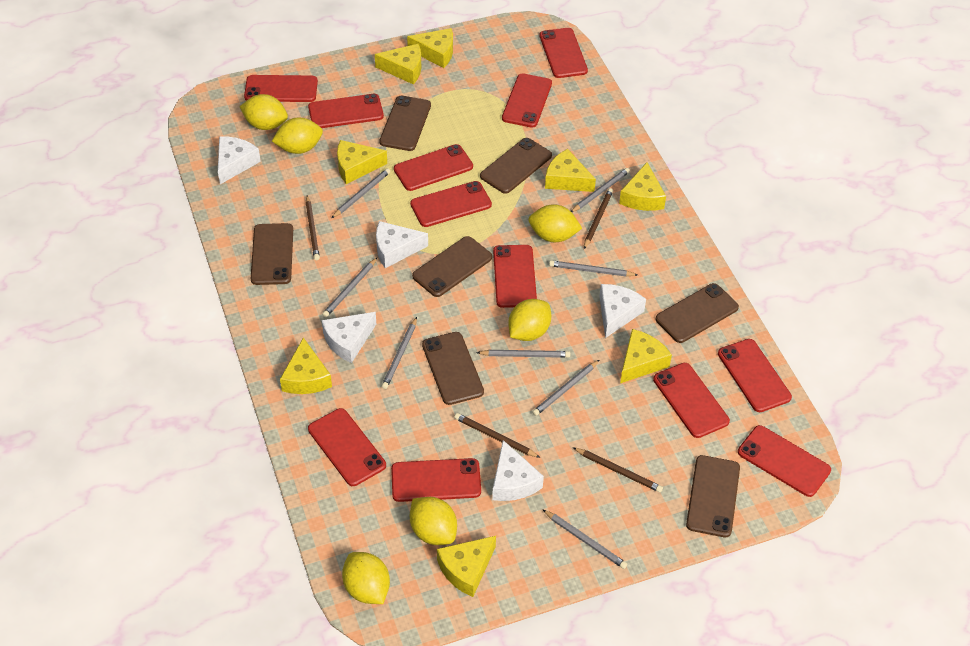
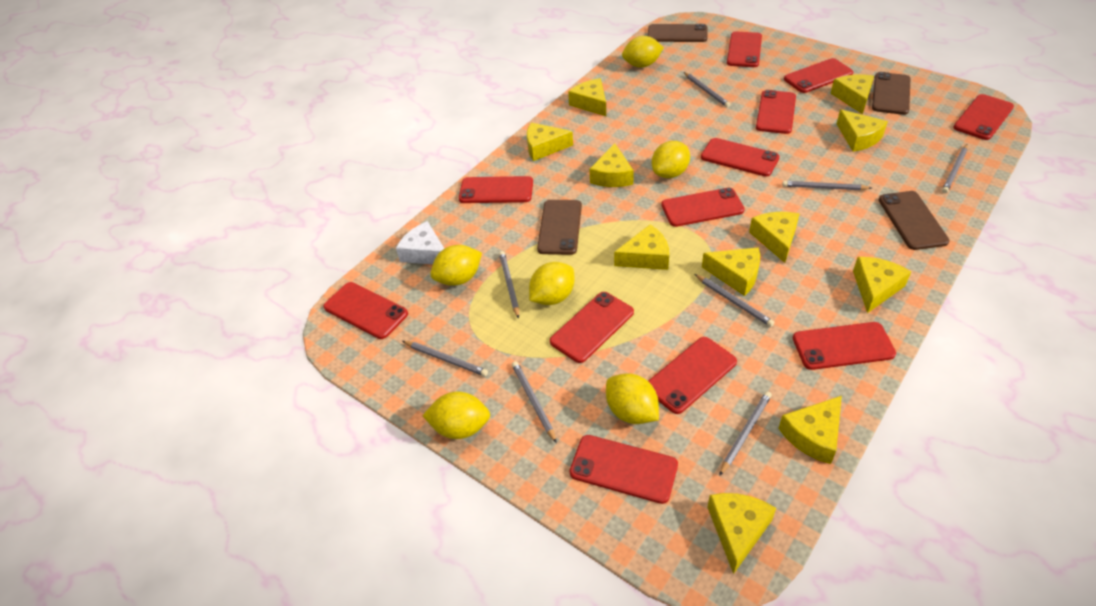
brown pencil: 4 -> 0
brown phone: 7 -> 4
white cheese: 5 -> 1
yellow cheese: 8 -> 11

